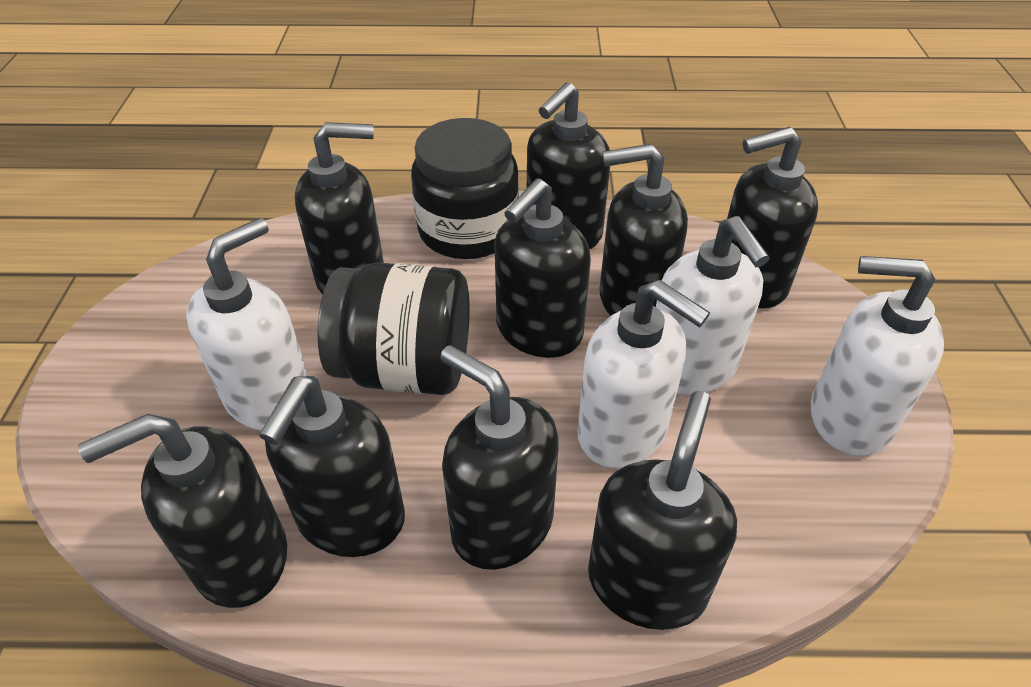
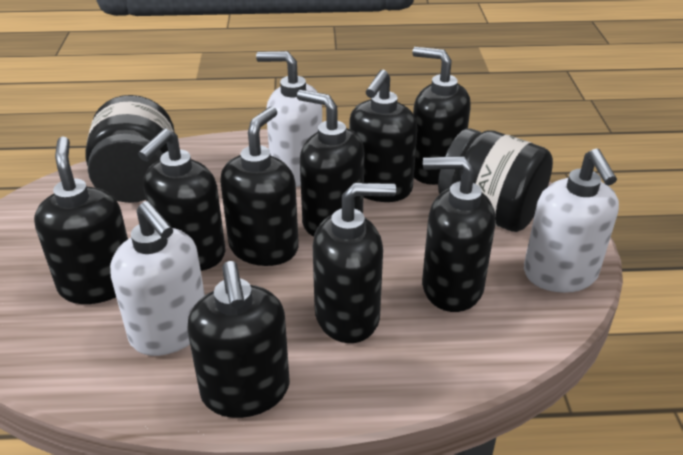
white soap dispenser: 4 -> 3

